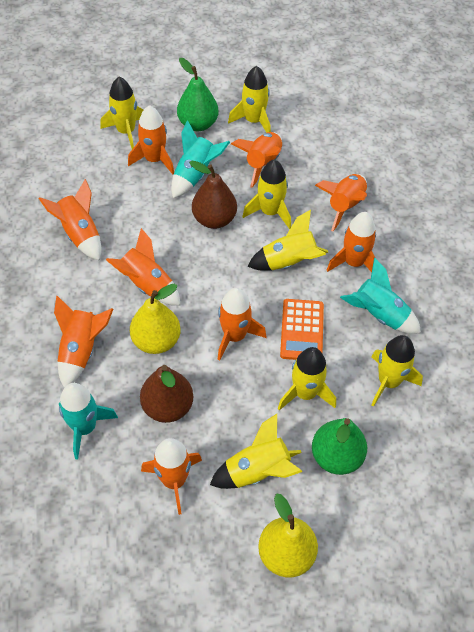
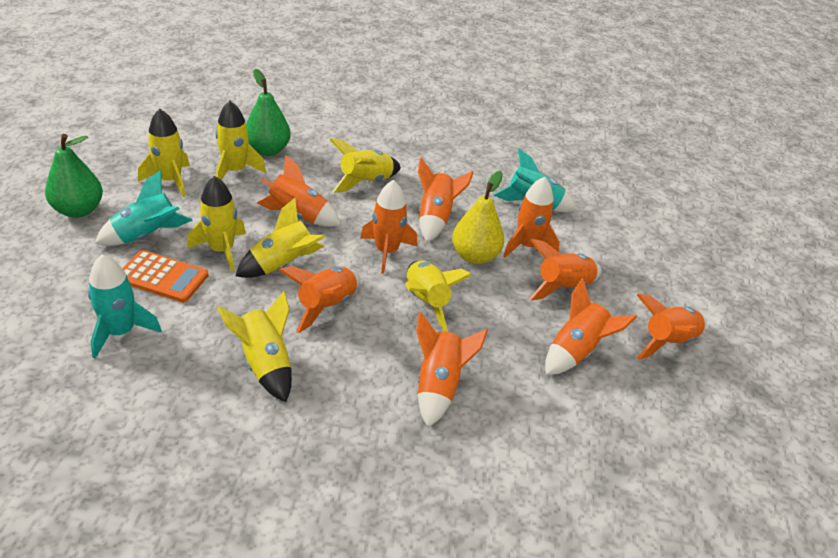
brown pear: 2 -> 0
yellow pear: 2 -> 1

